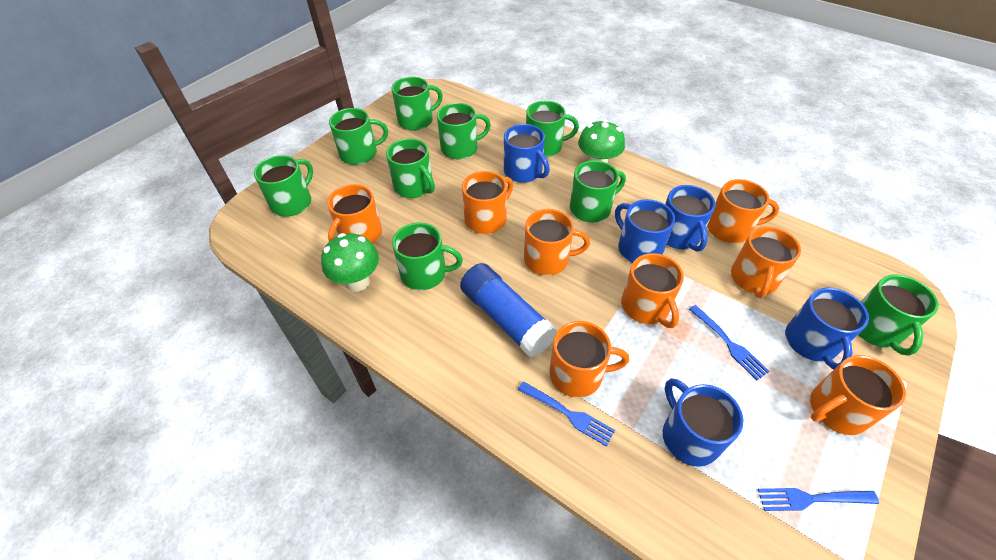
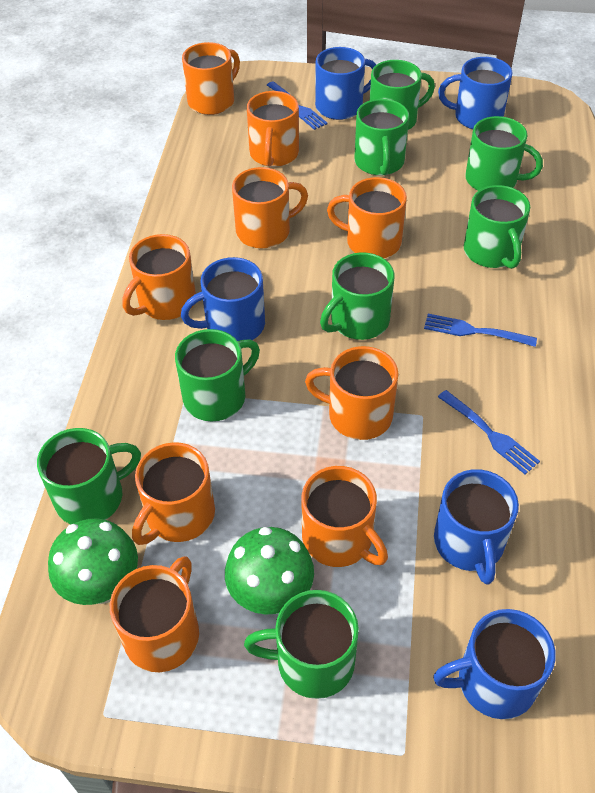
blue glue stick: 1 -> 0
green mug: 9 -> 8
orange mug: 8 -> 9

